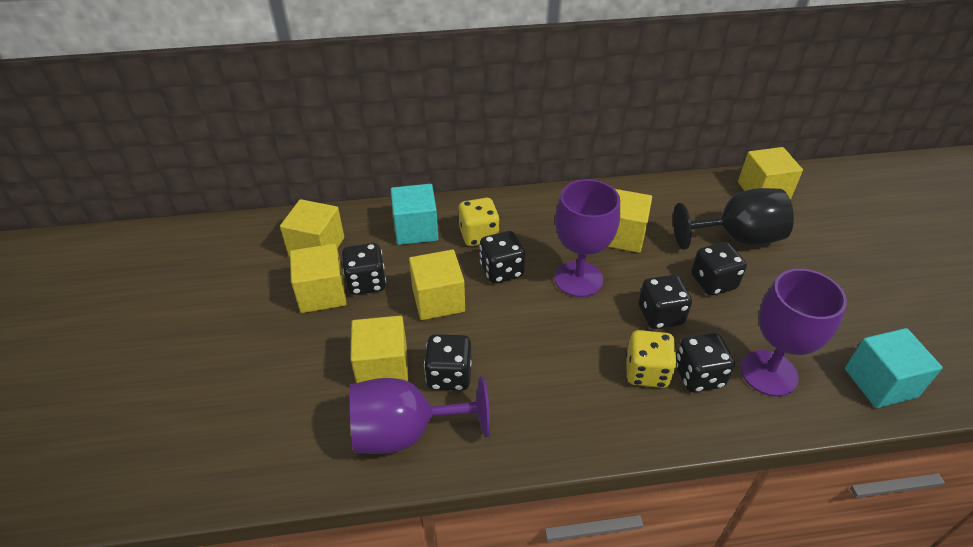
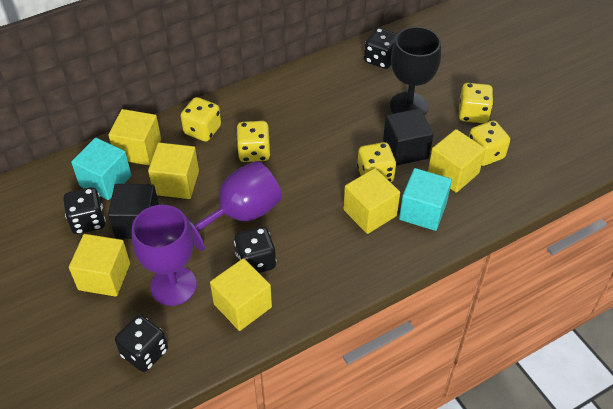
black cube: 0 -> 2
black dice: 6 -> 4
purple goblet: 3 -> 2
yellow dice: 2 -> 5

